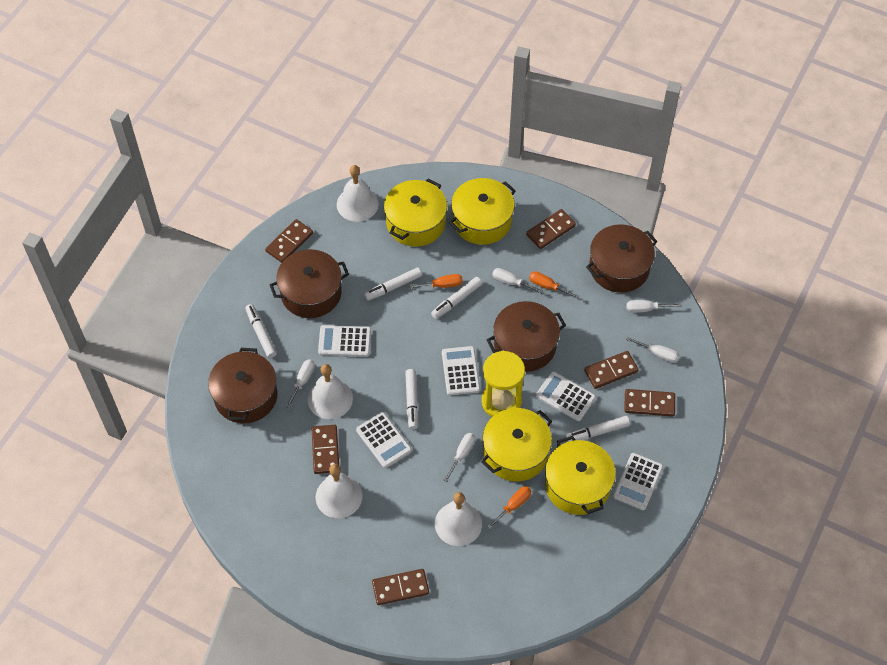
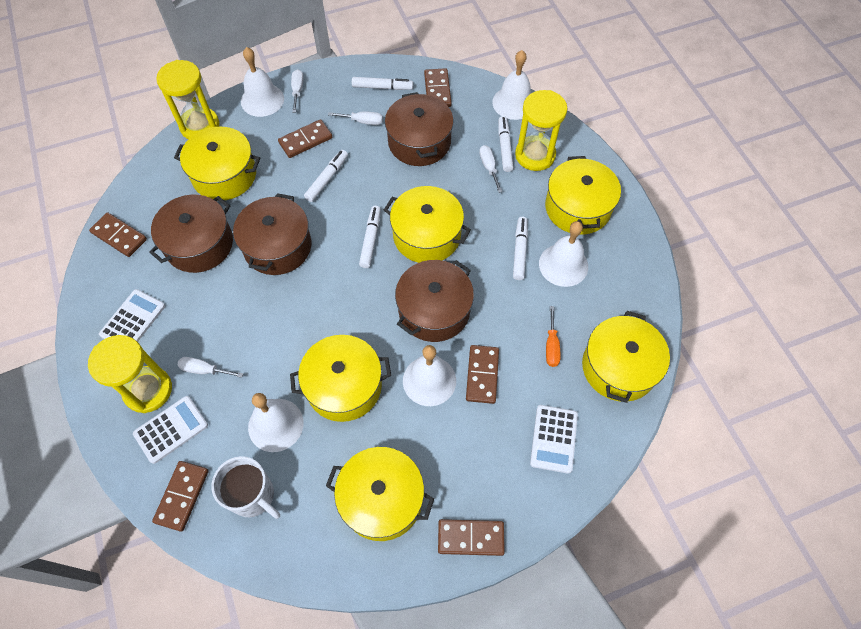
orange screwdriver: 3 -> 1
white bell: 4 -> 5
white calculator: 5 -> 3
white mug: 0 -> 1
white screwdriver: 5 -> 4
yellow hourglass: 1 -> 3
yellow pot: 4 -> 6

